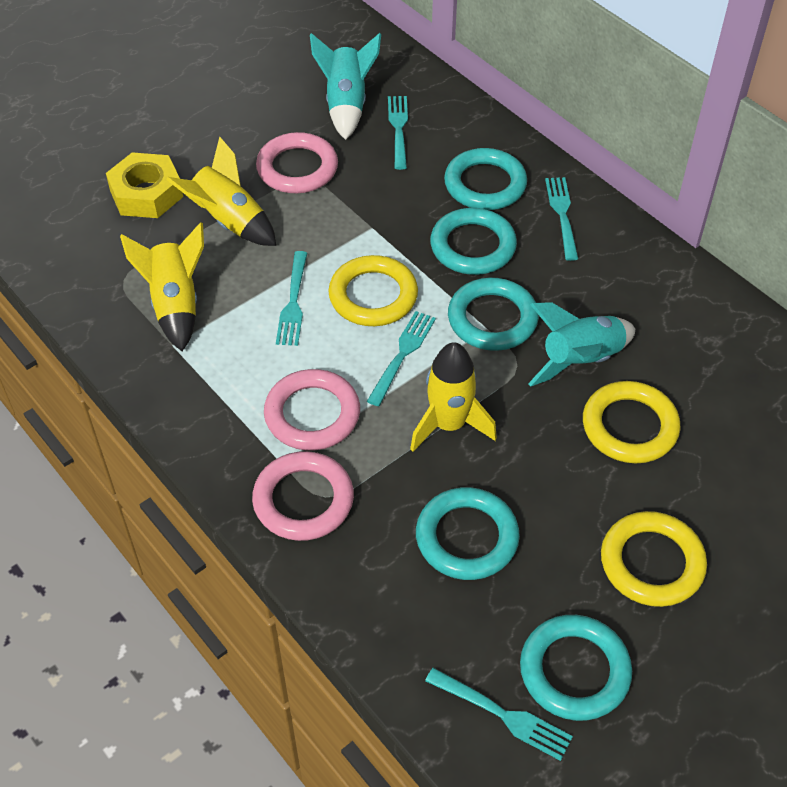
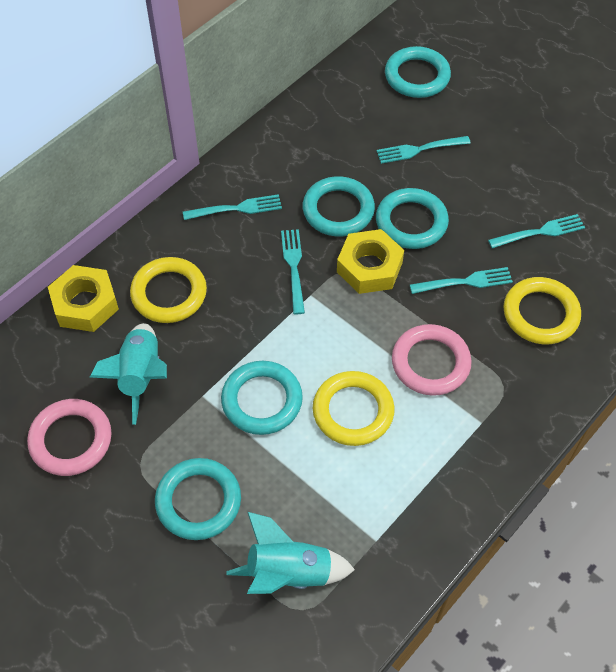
pink ring: 3 -> 2
yellow nut: 1 -> 2
yellow rocket: 3 -> 0

